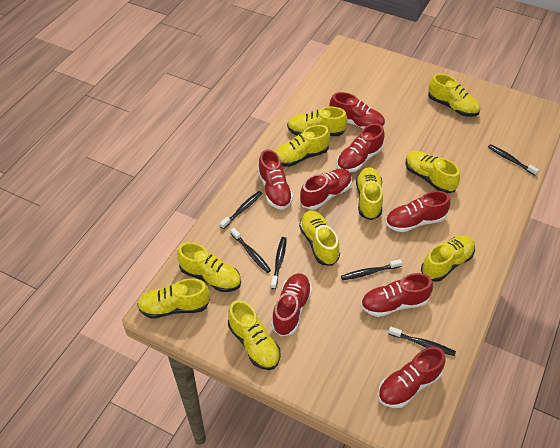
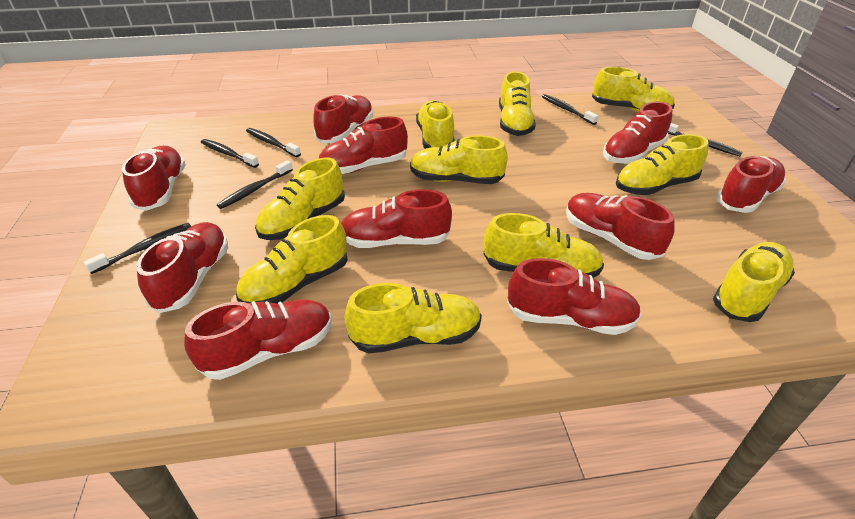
red shoe: 8 -> 10

